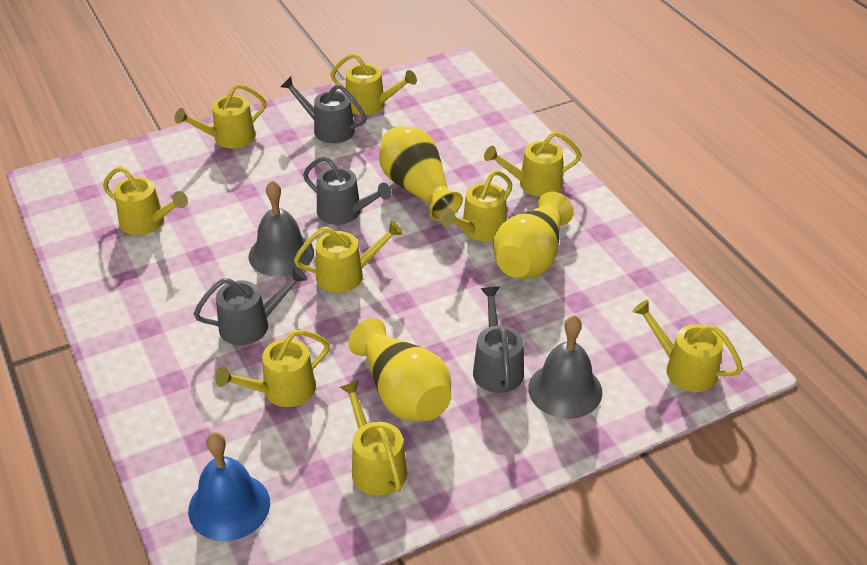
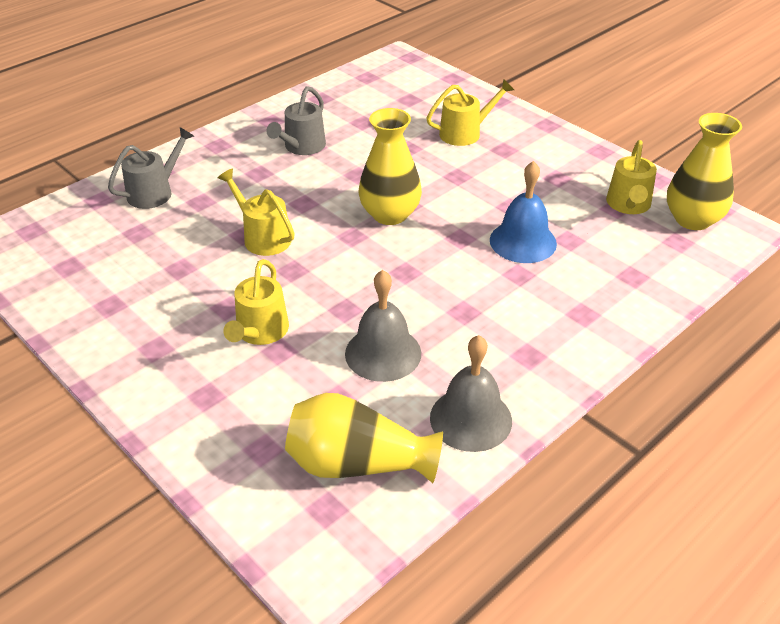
grey watering can: 4 -> 2
yellow watering can: 9 -> 4

